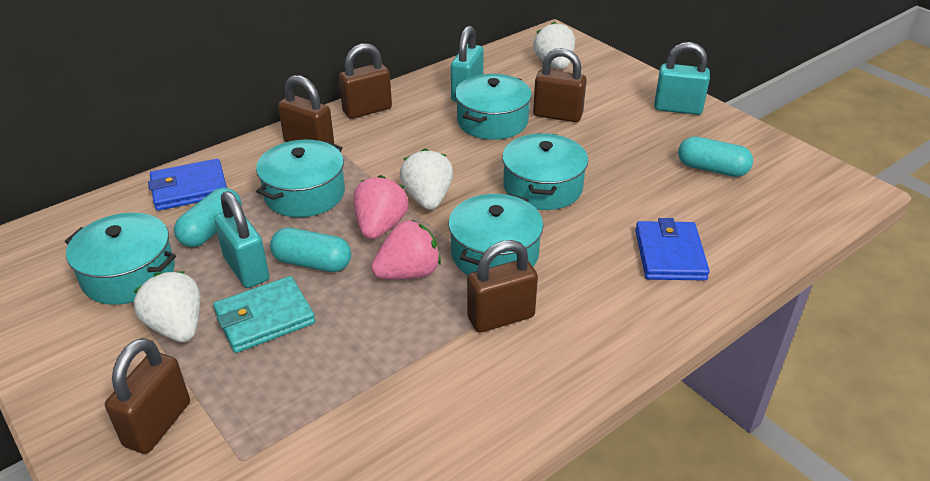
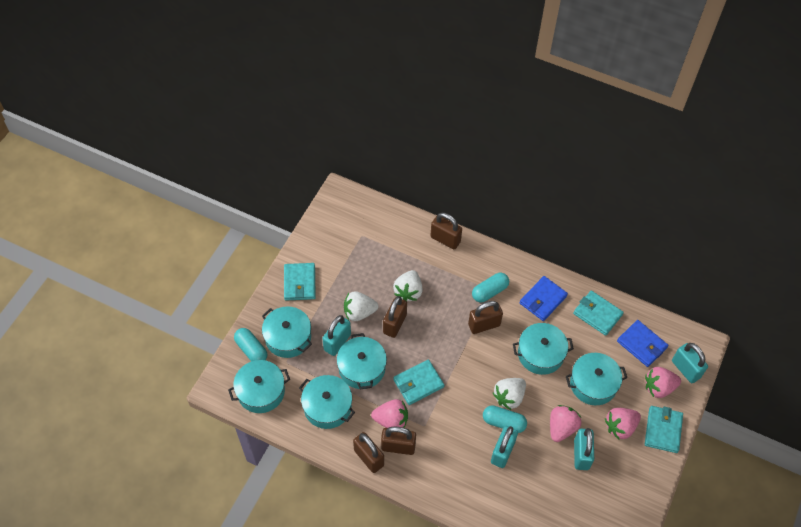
pink strawberry: 2 -> 4
turquoise padlock: 3 -> 4
turquoise pot: 5 -> 6
turquoise wallet: 1 -> 4

